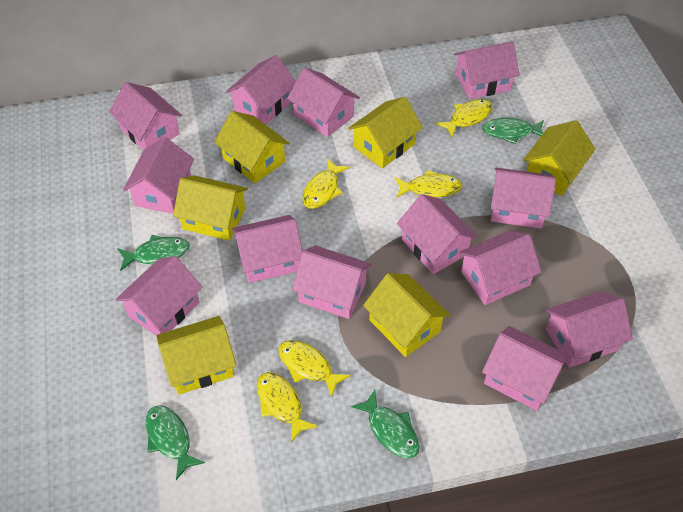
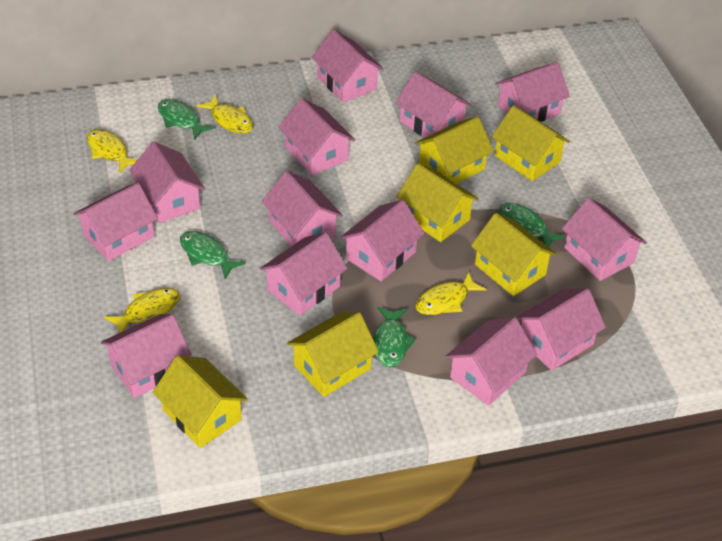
yellow fish: 5 -> 4

